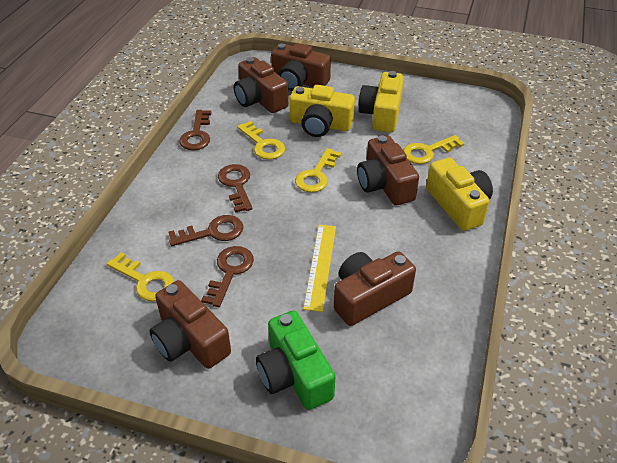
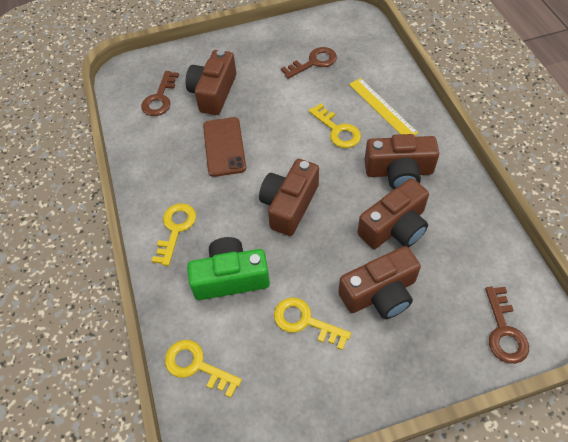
brown key: 4 -> 3
brown phone: 0 -> 1
yellow camera: 3 -> 0

